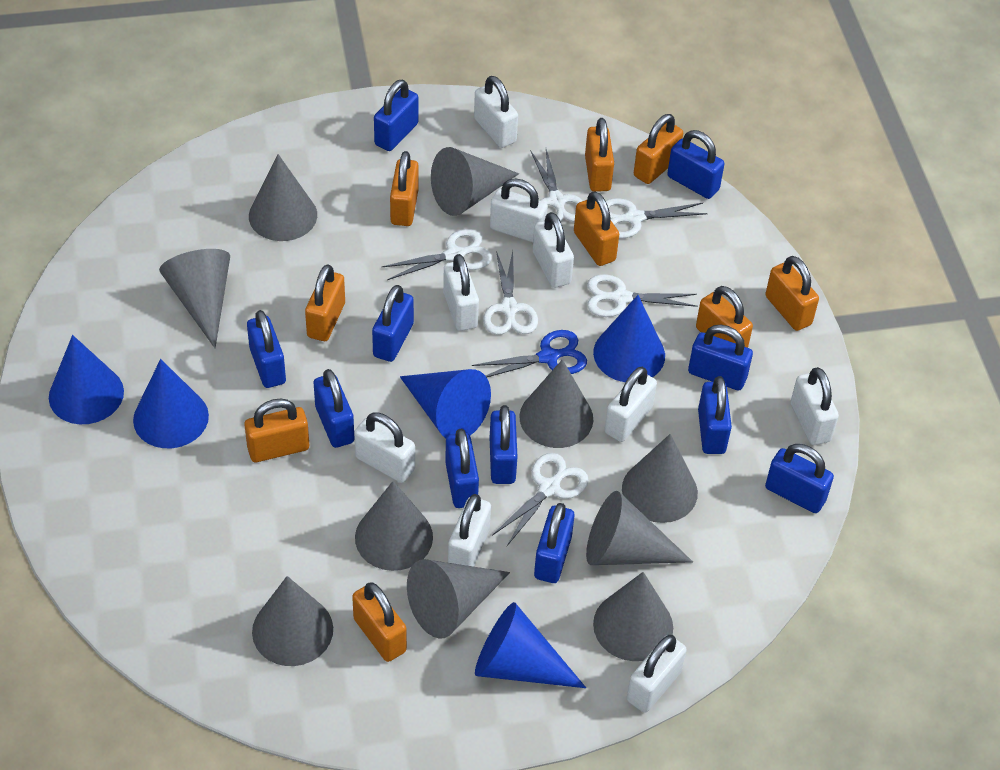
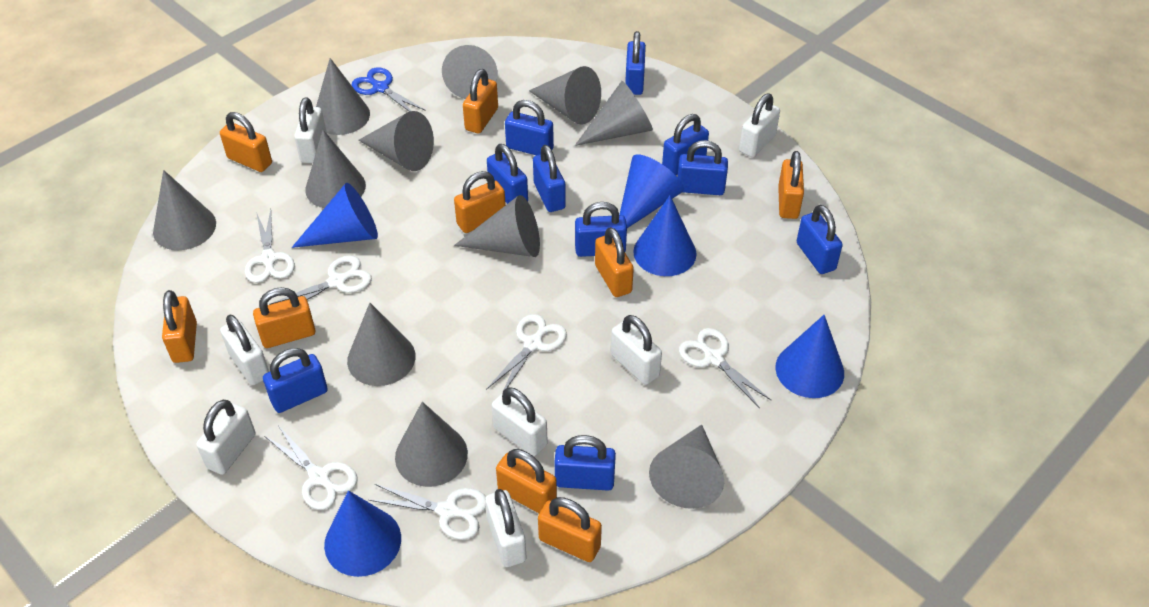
blue padlock: 11 -> 10
grey cone: 10 -> 11
white padlock: 9 -> 7

